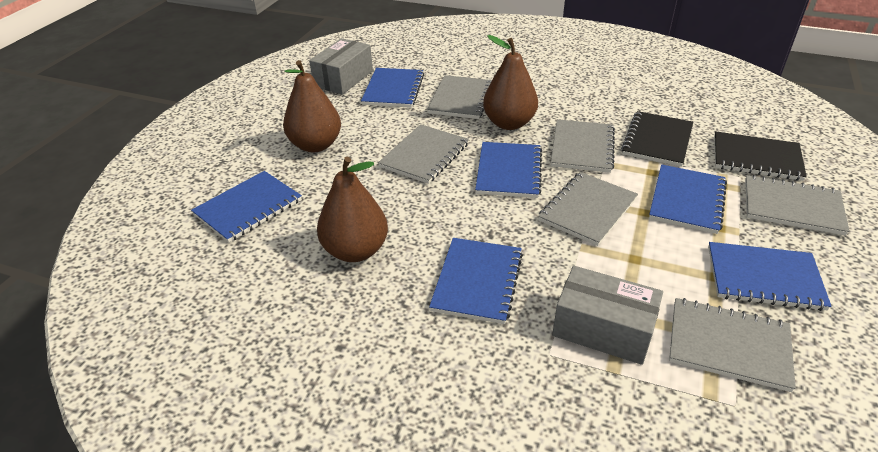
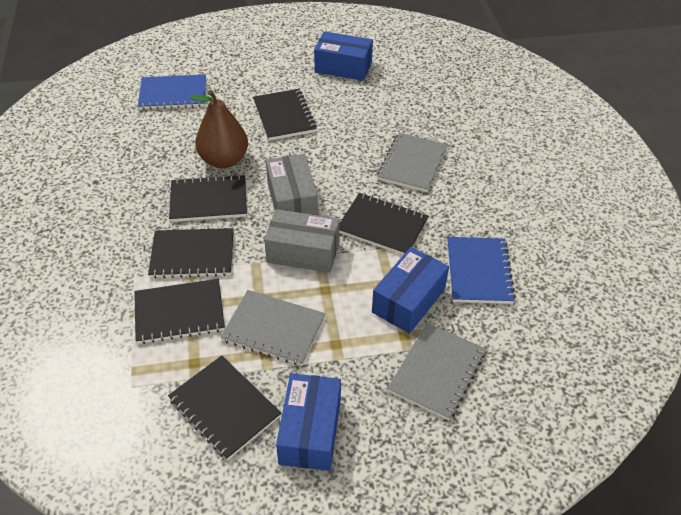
black notebook: 2 -> 6
blue box: 0 -> 3
blue notebook: 6 -> 2
brown pear: 3 -> 1
grey notebook: 6 -> 3

